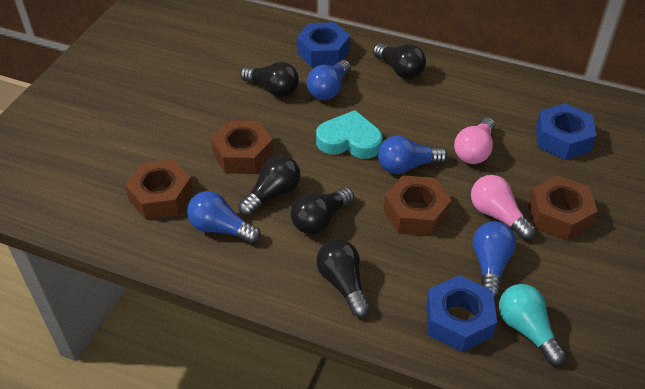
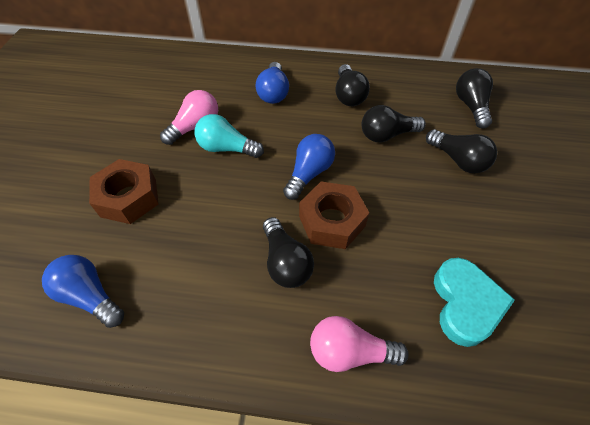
blue light bulb: 4 -> 3
blue nut: 3 -> 0
brown nut: 4 -> 2

